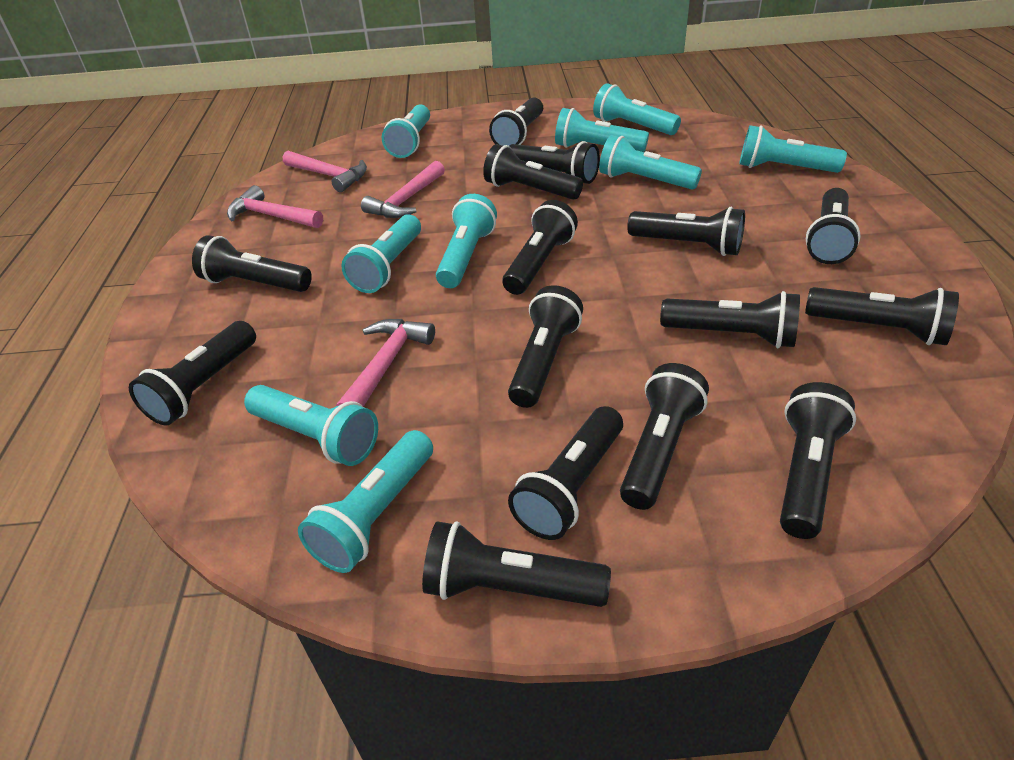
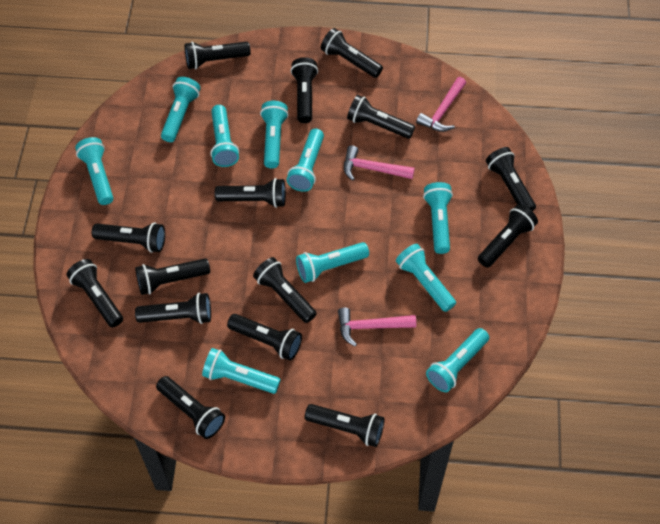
pink hammer: 4 -> 3
turquoise flashlight: 9 -> 10

